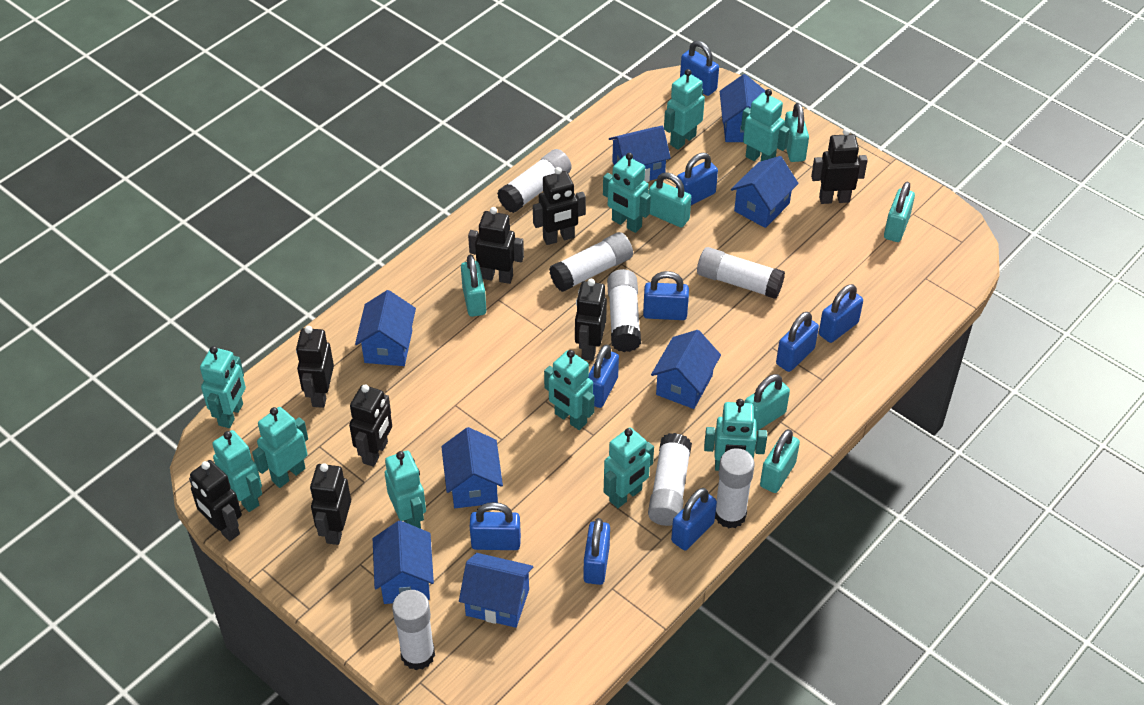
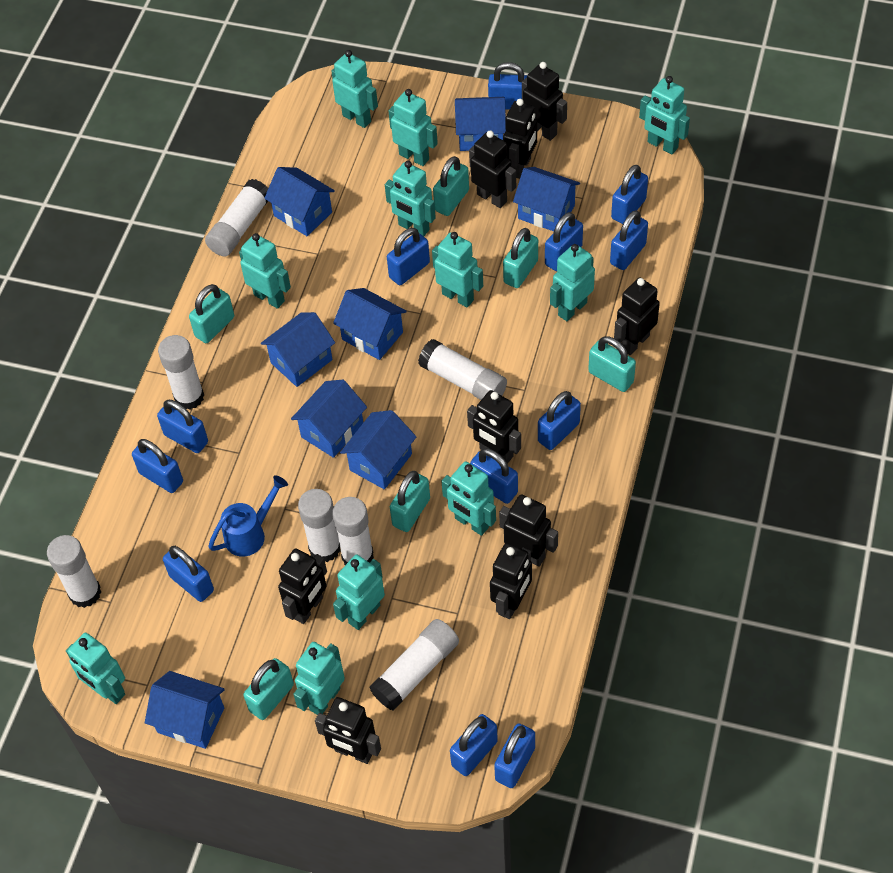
black robot: 8 -> 9
blue padlock: 9 -> 12
blue watering can: 0 -> 1
turquoise robot: 10 -> 11

